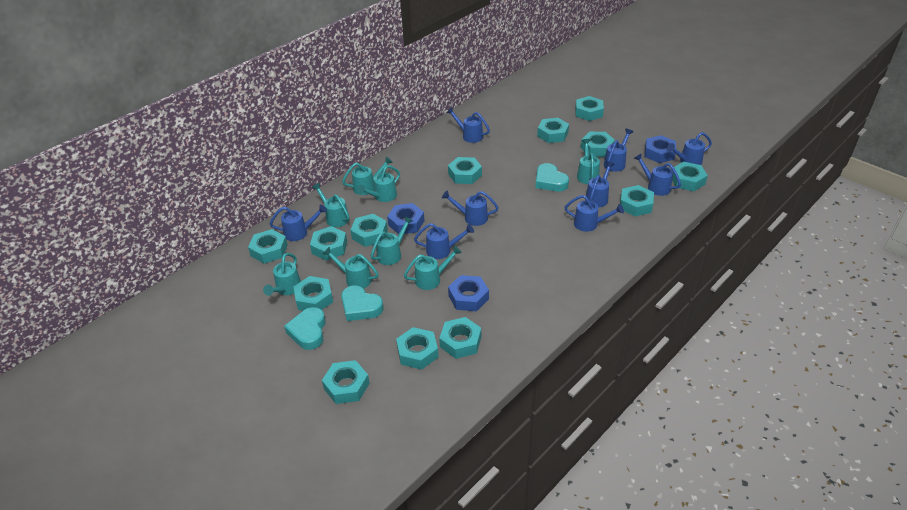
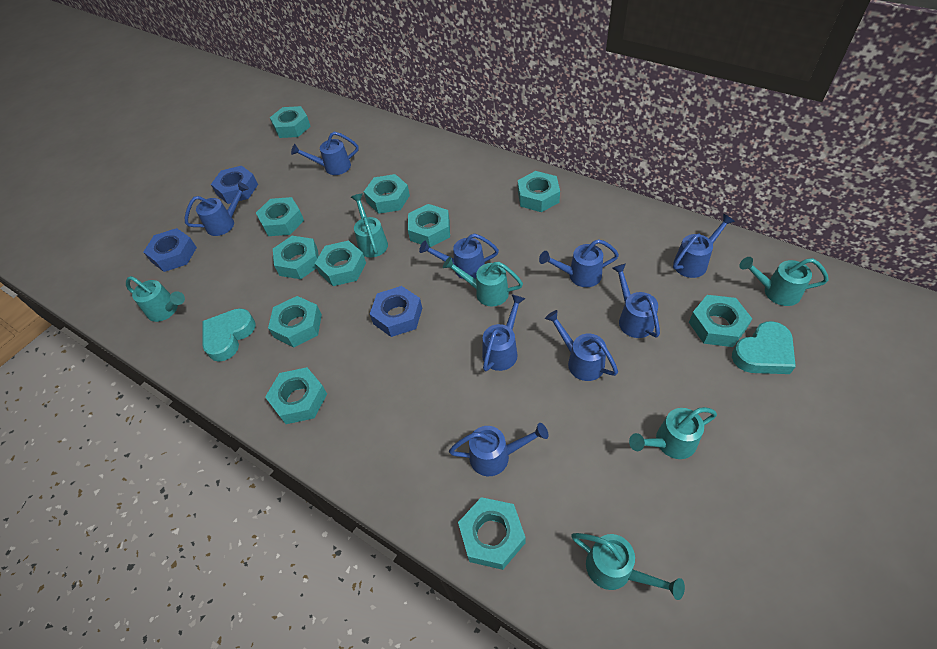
turquoise heart: 3 -> 2
turquoise nut: 13 -> 11
turquoise watering can: 8 -> 6

